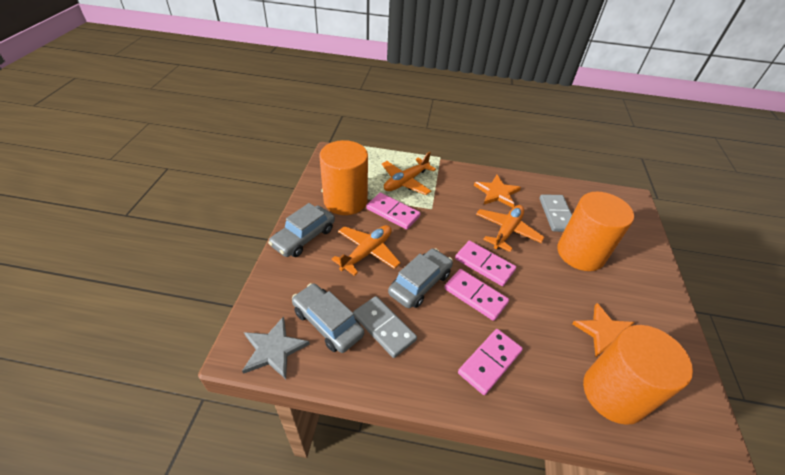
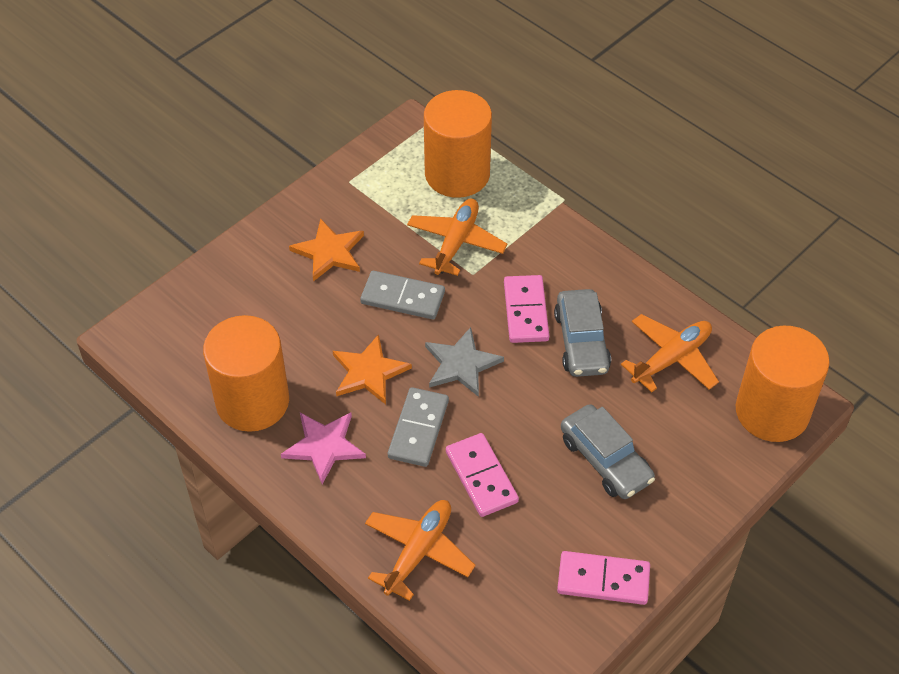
grey car: 3 -> 2
pink domino: 4 -> 3
pink star: 0 -> 1

